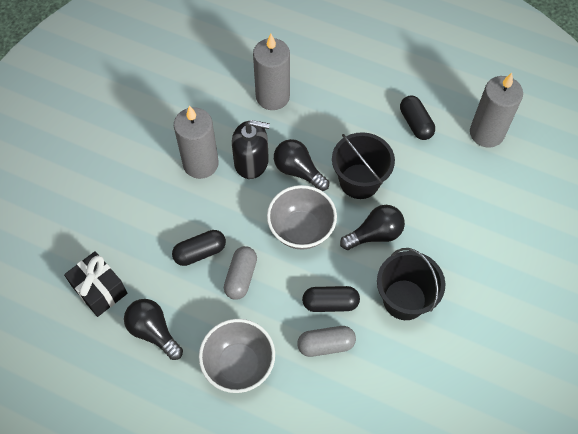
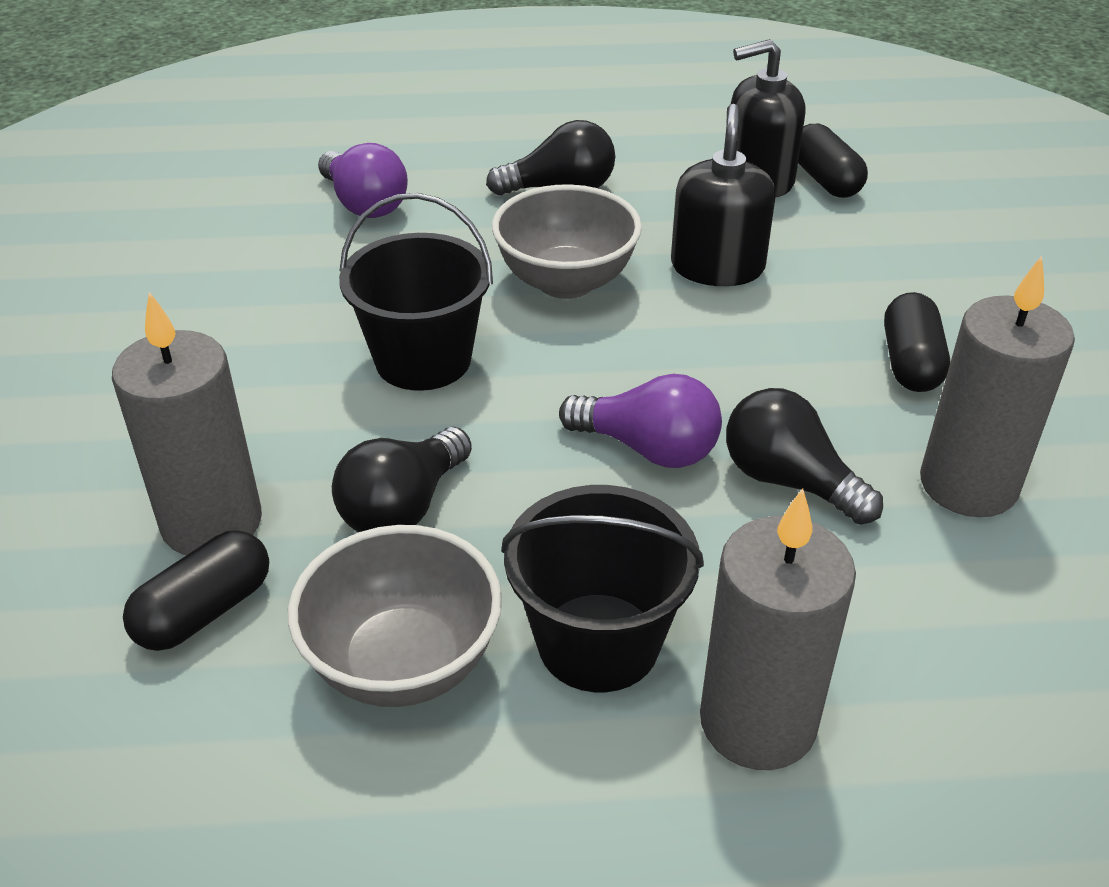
black gift: 1 -> 0
black soap dispenser: 1 -> 2
grey capsule: 2 -> 0
purple light bulb: 0 -> 2

